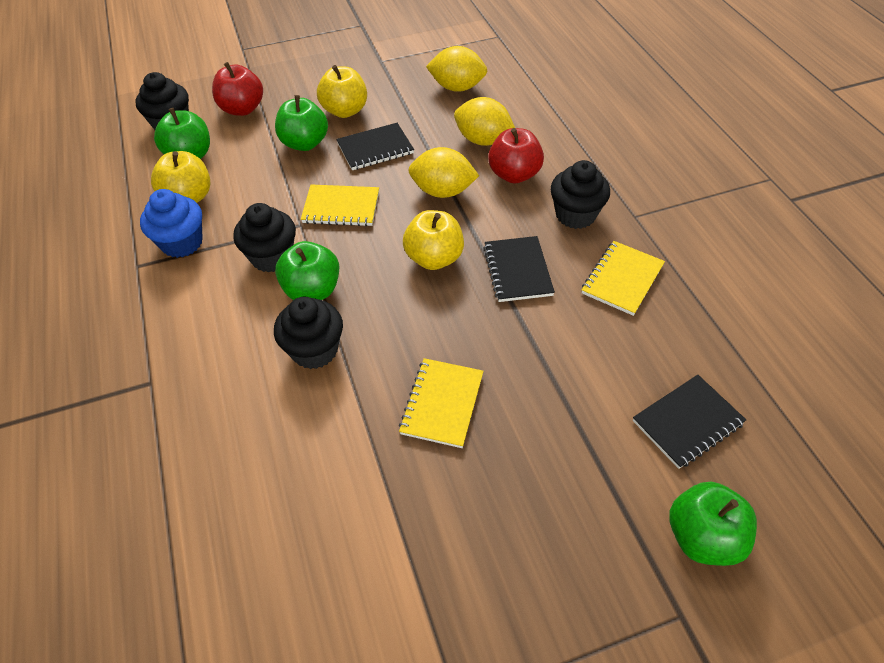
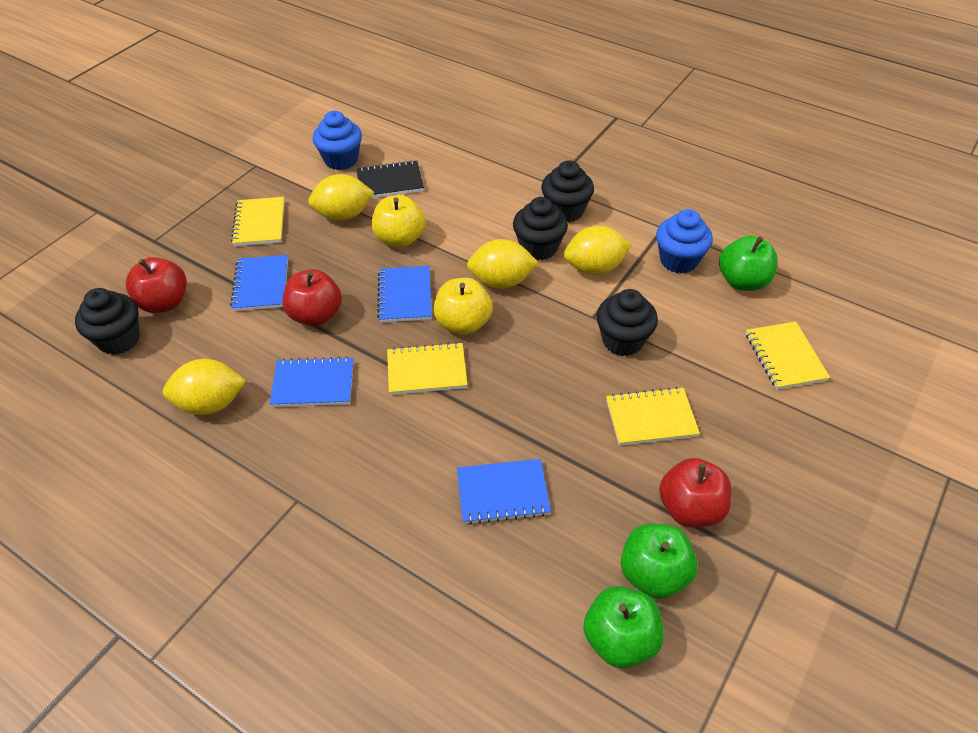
black notebook: 3 -> 1
blue cupcake: 1 -> 2
blue notebook: 0 -> 4
green apple: 4 -> 3
red apple: 2 -> 3
yellow apple: 3 -> 2
yellow lemon: 3 -> 4
yellow notebook: 3 -> 4

